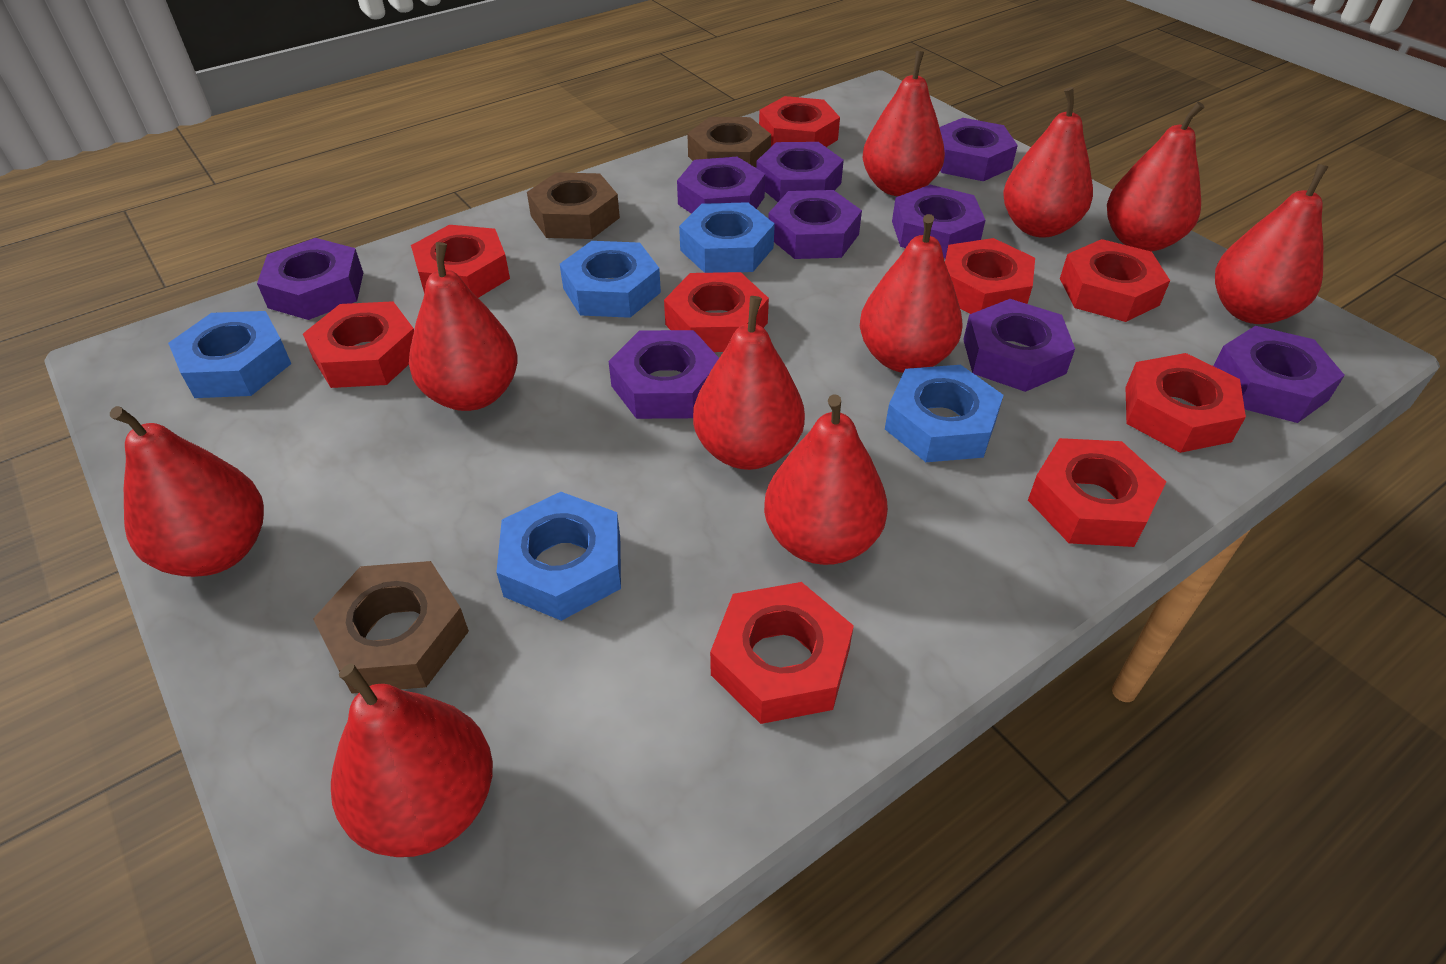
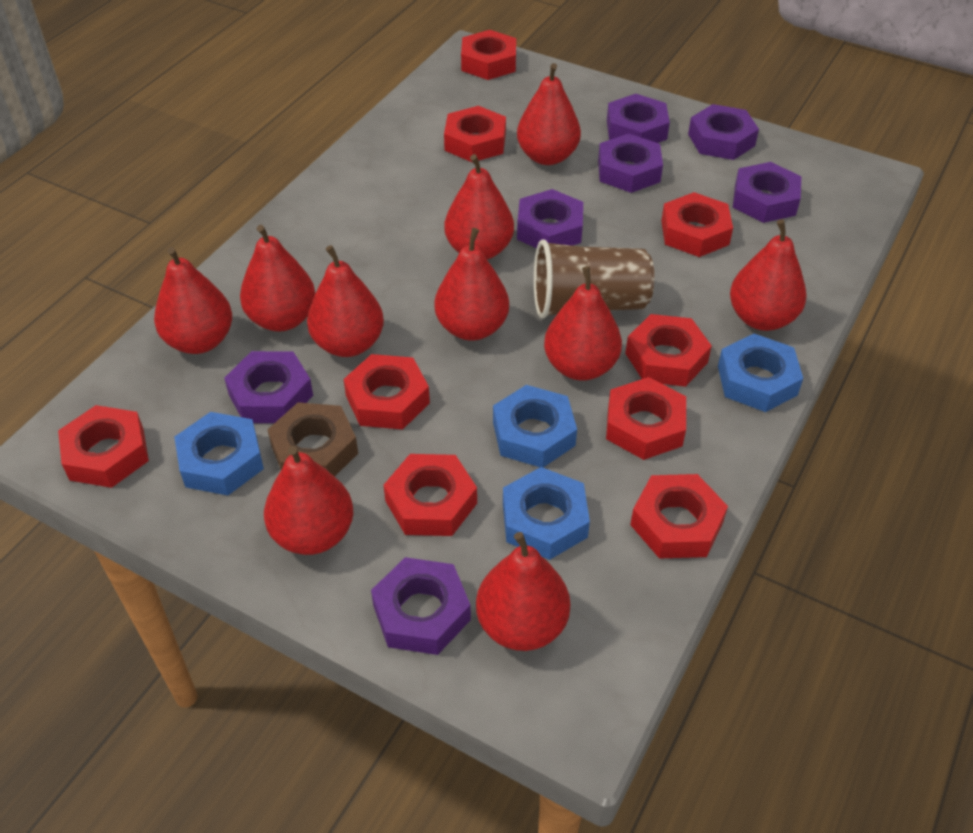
blue nut: 5 -> 4
brown cup: 0 -> 1
brown nut: 3 -> 1
purple nut: 9 -> 7

